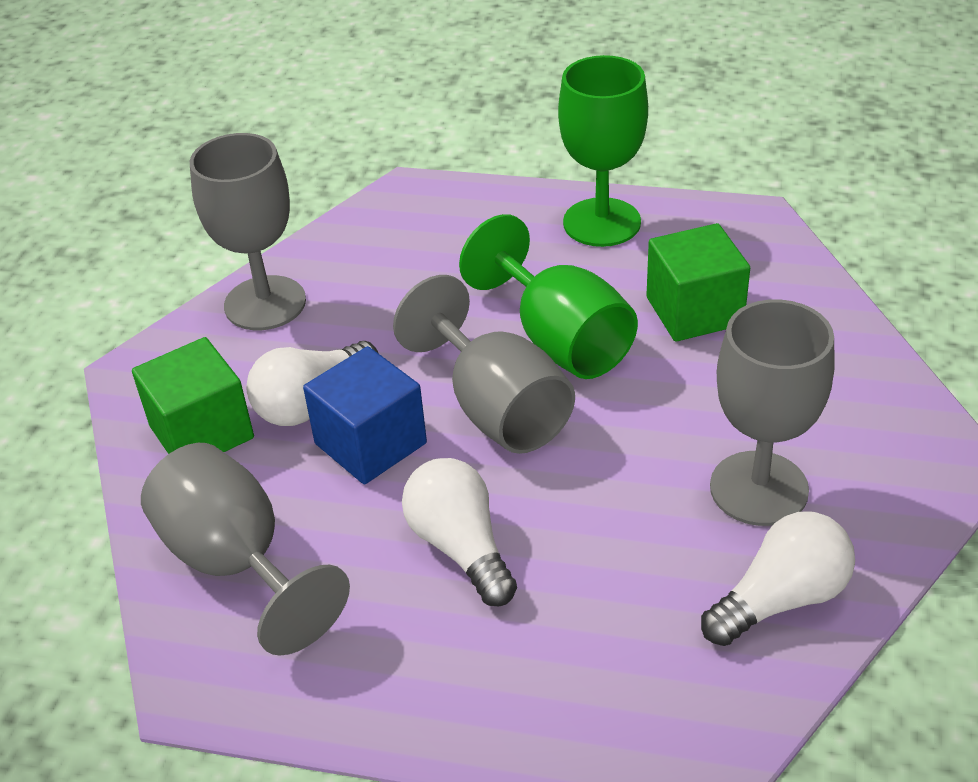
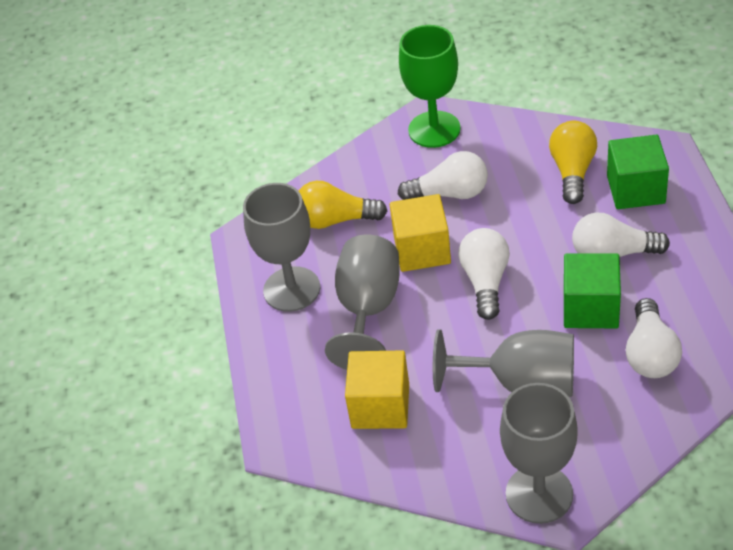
blue cube: 1 -> 0
green goblet: 2 -> 1
white light bulb: 3 -> 4
yellow cube: 0 -> 2
yellow light bulb: 0 -> 2

